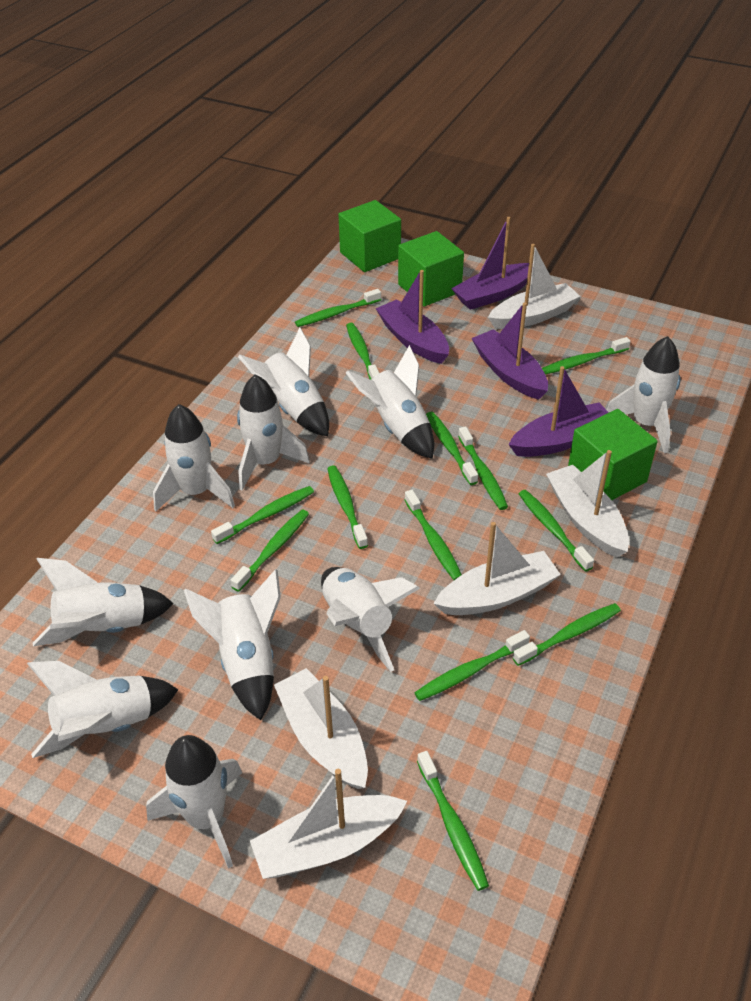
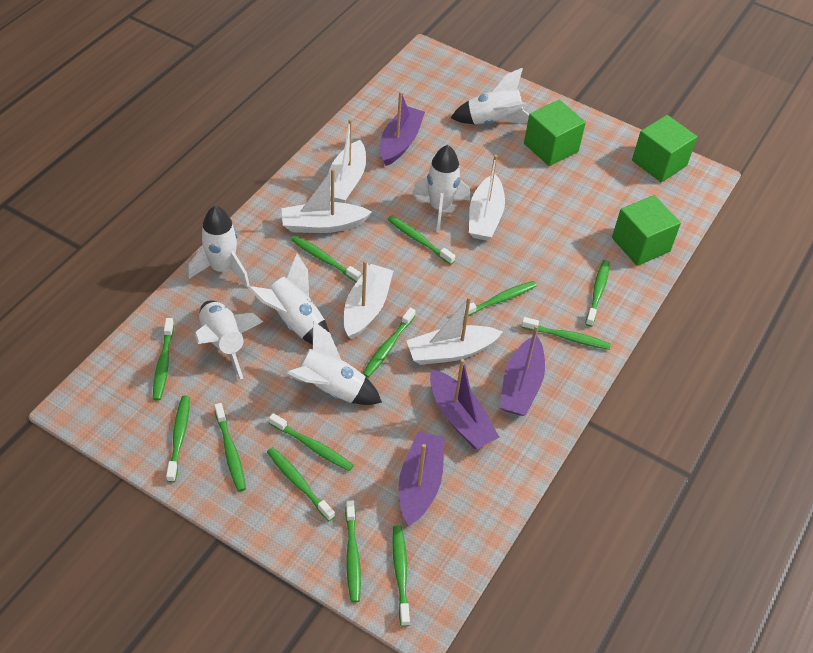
white rocket: 10 -> 6

